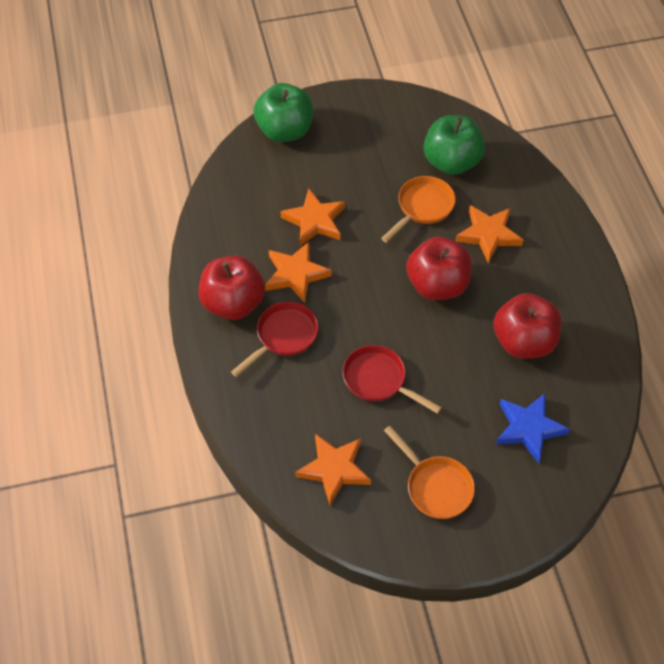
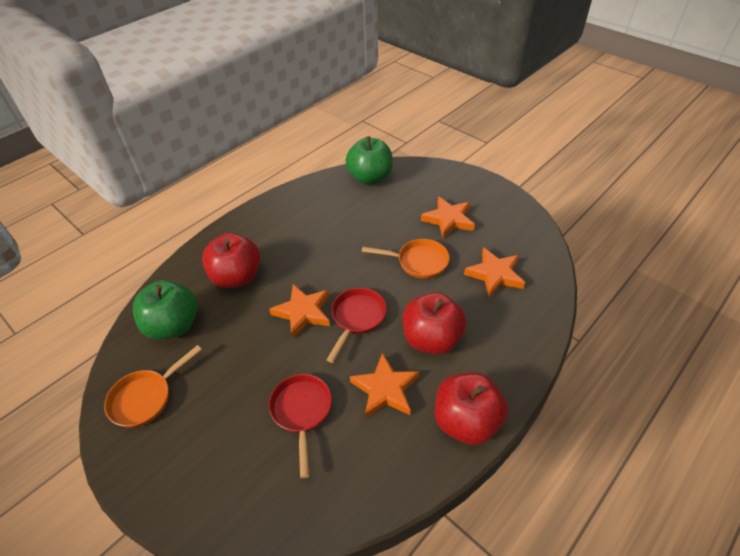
blue star: 1 -> 0

